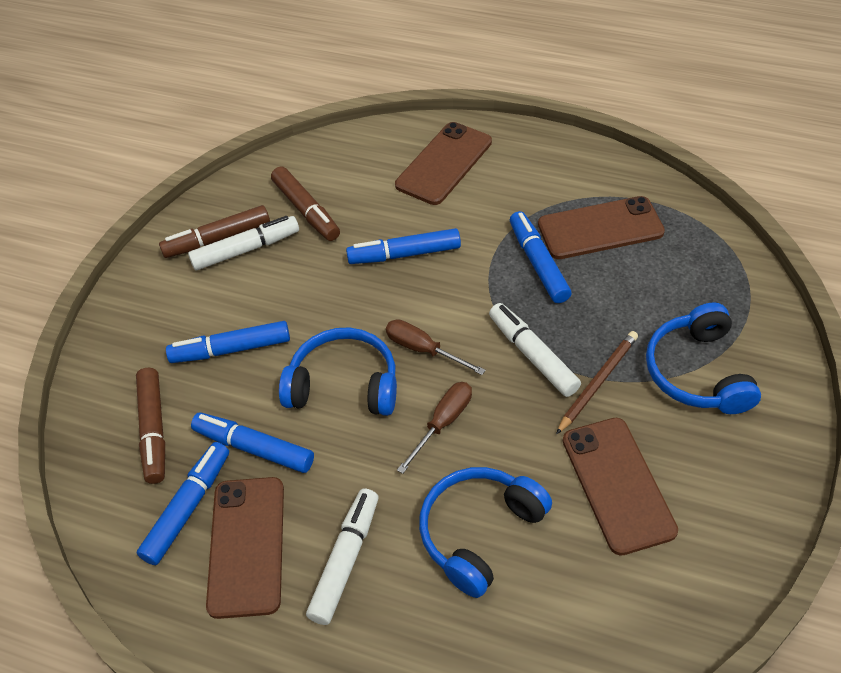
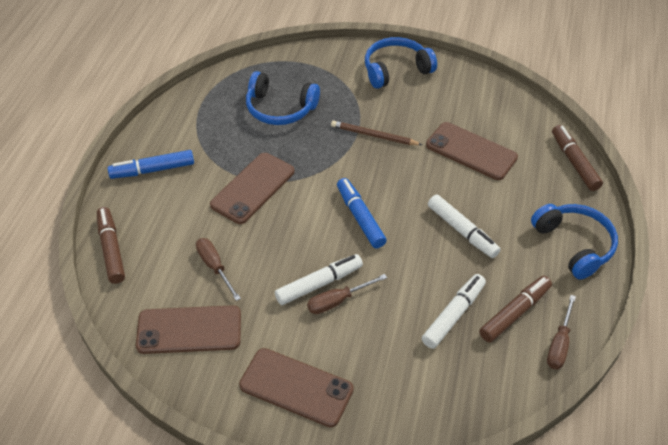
blue marker: 5 -> 2
brown screwdriver: 2 -> 3

